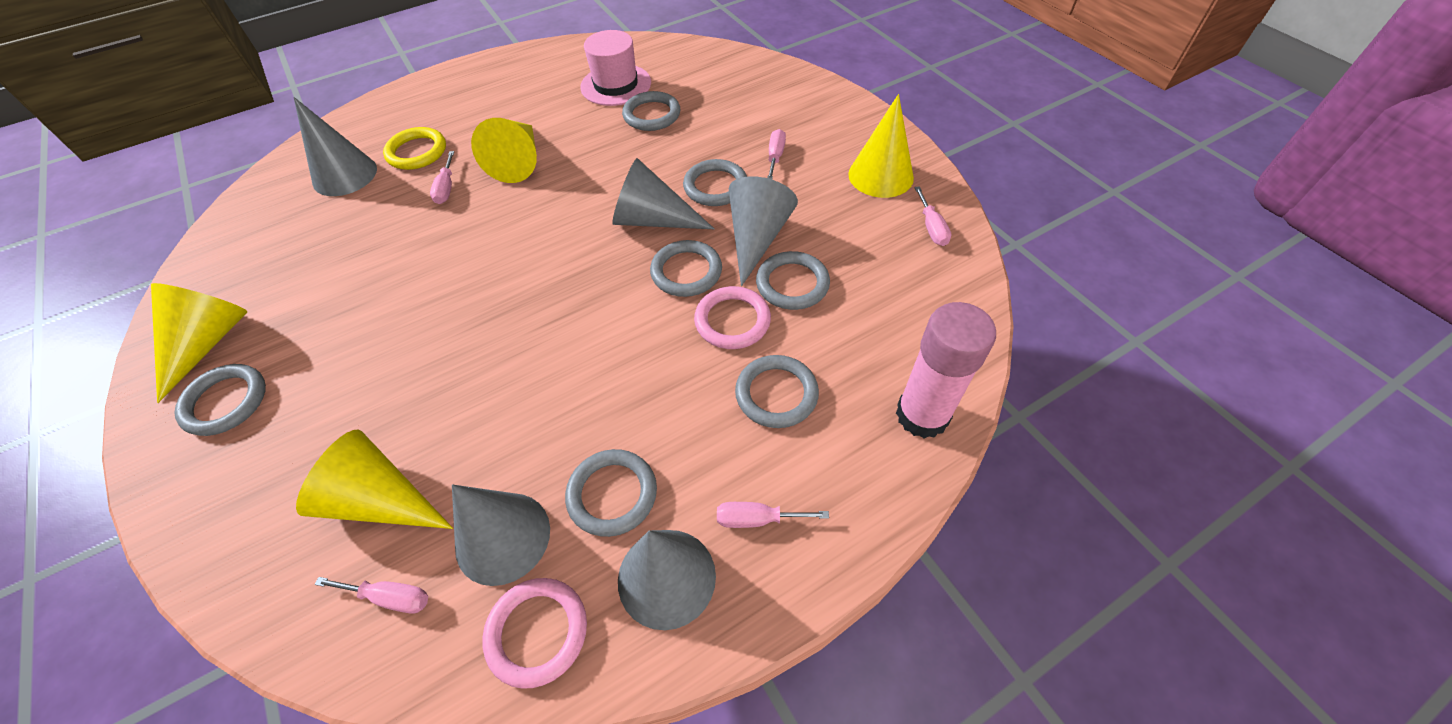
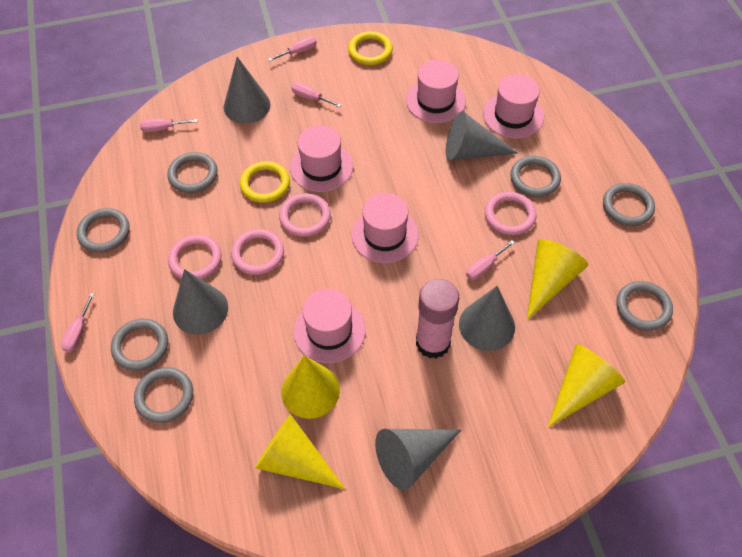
pink hat: 1 -> 5
pink ring: 2 -> 4
yellow ring: 1 -> 2

